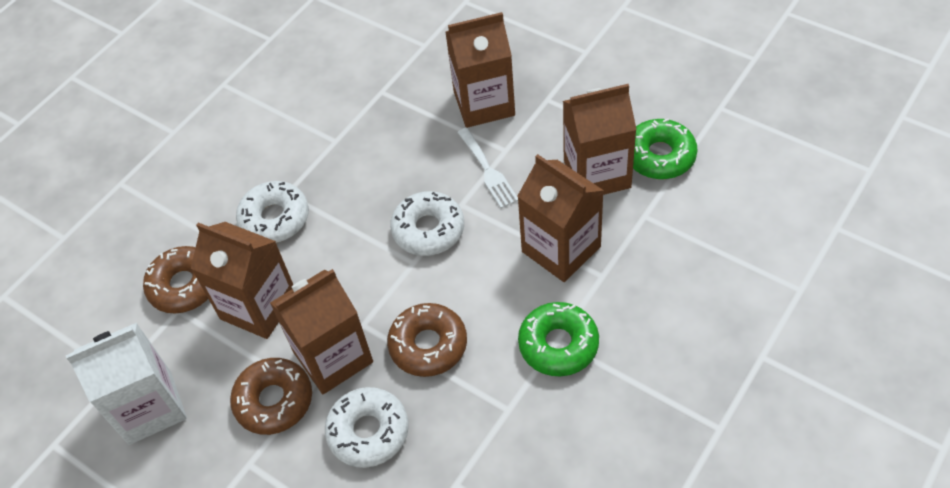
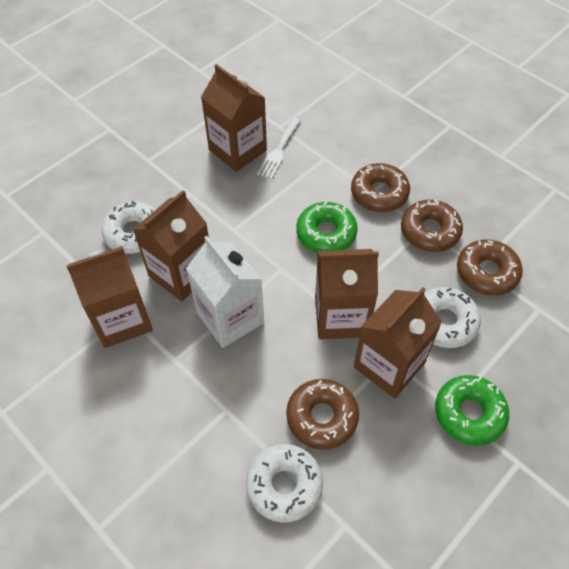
brown donut: 3 -> 4

